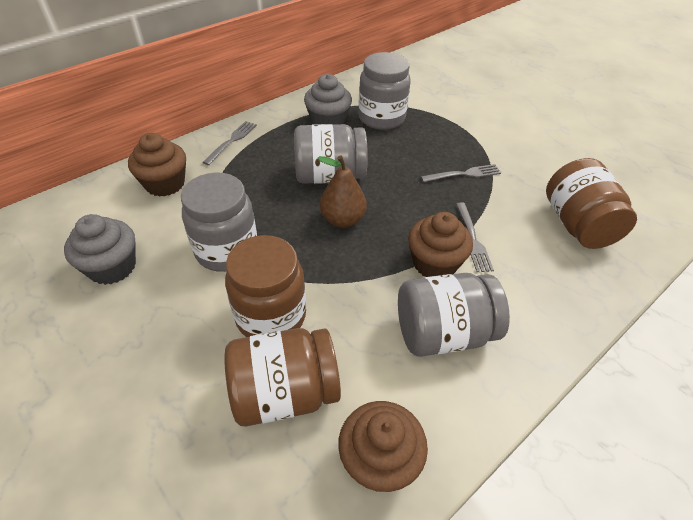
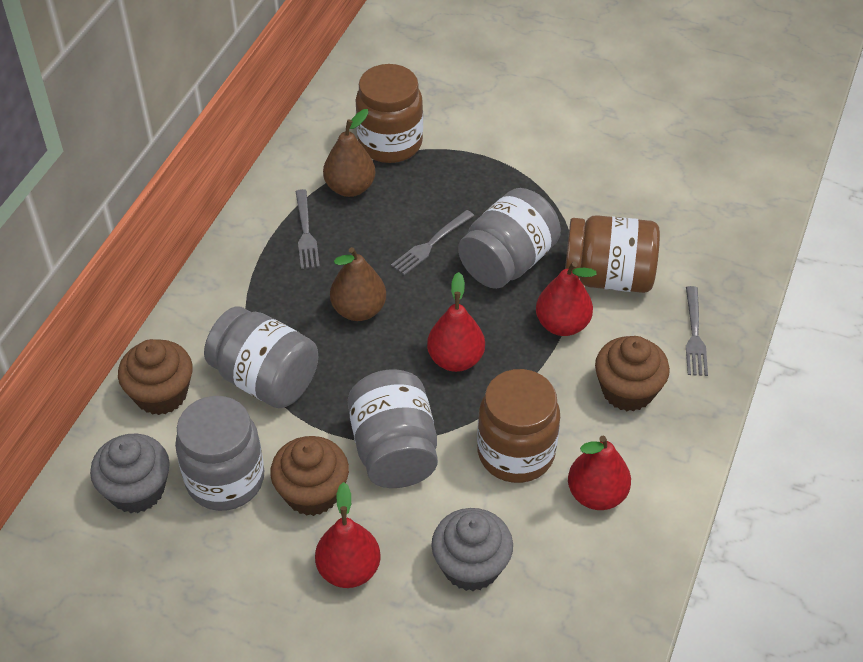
brown pear: 1 -> 2
red pear: 0 -> 4

